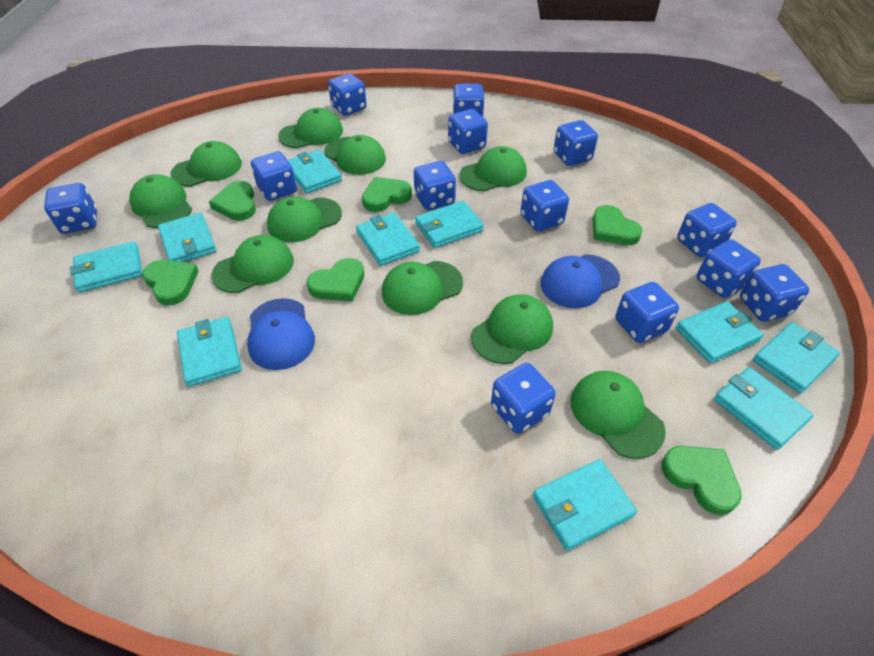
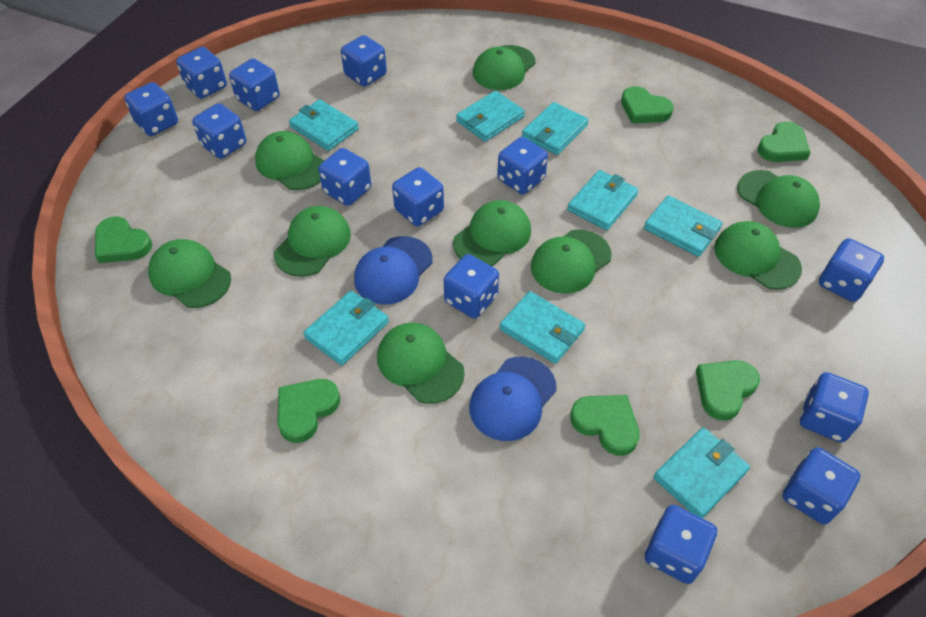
green cap: 10 -> 9
turquoise wallet: 10 -> 8

